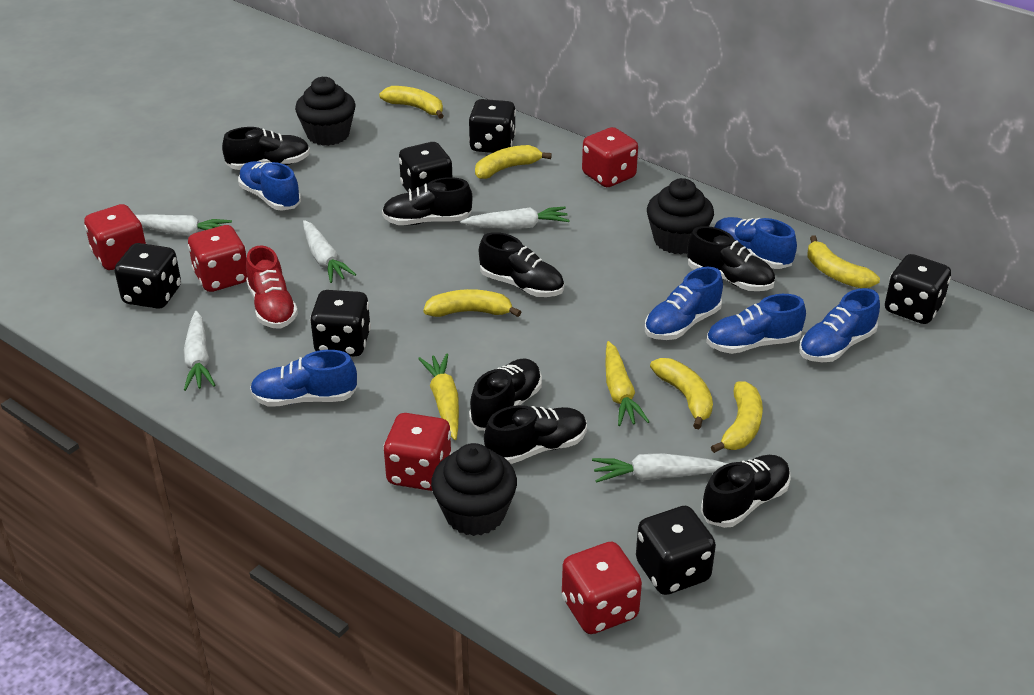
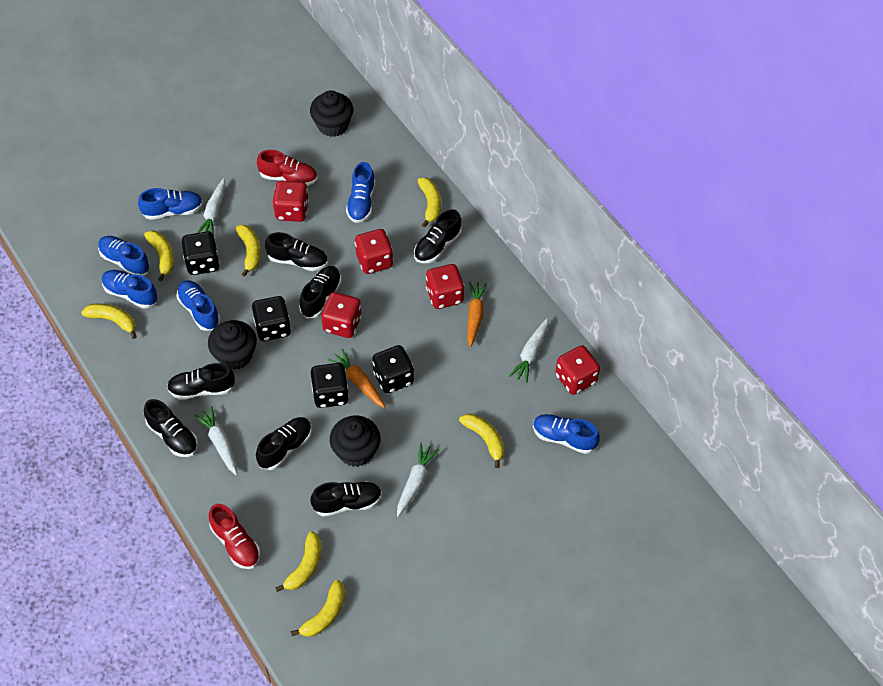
black dice: 6 -> 4
orange carrot: 0 -> 2
red shoe: 1 -> 2
white carrot: 5 -> 4
yellow banana: 6 -> 7
yellow carrot: 2 -> 0

